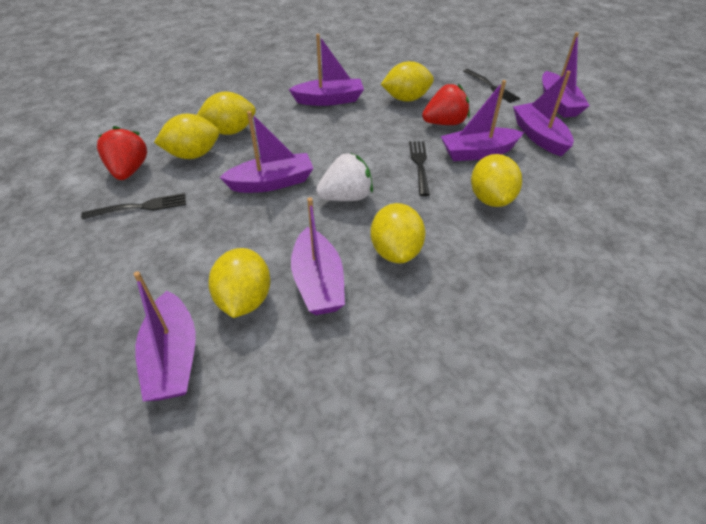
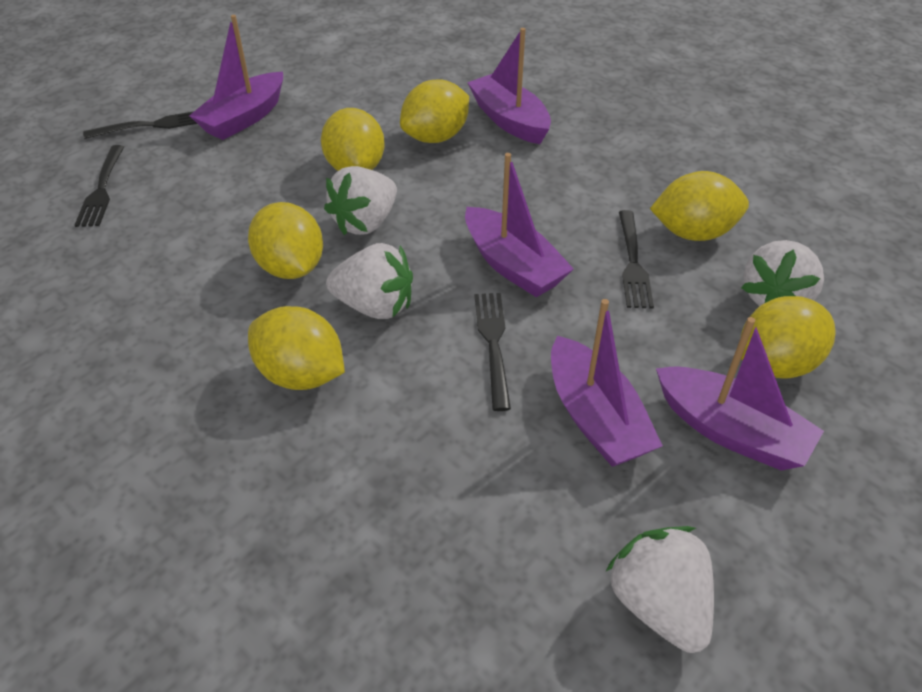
black fork: 3 -> 4
purple boat: 7 -> 5
red strawberry: 2 -> 0
white strawberry: 1 -> 4

